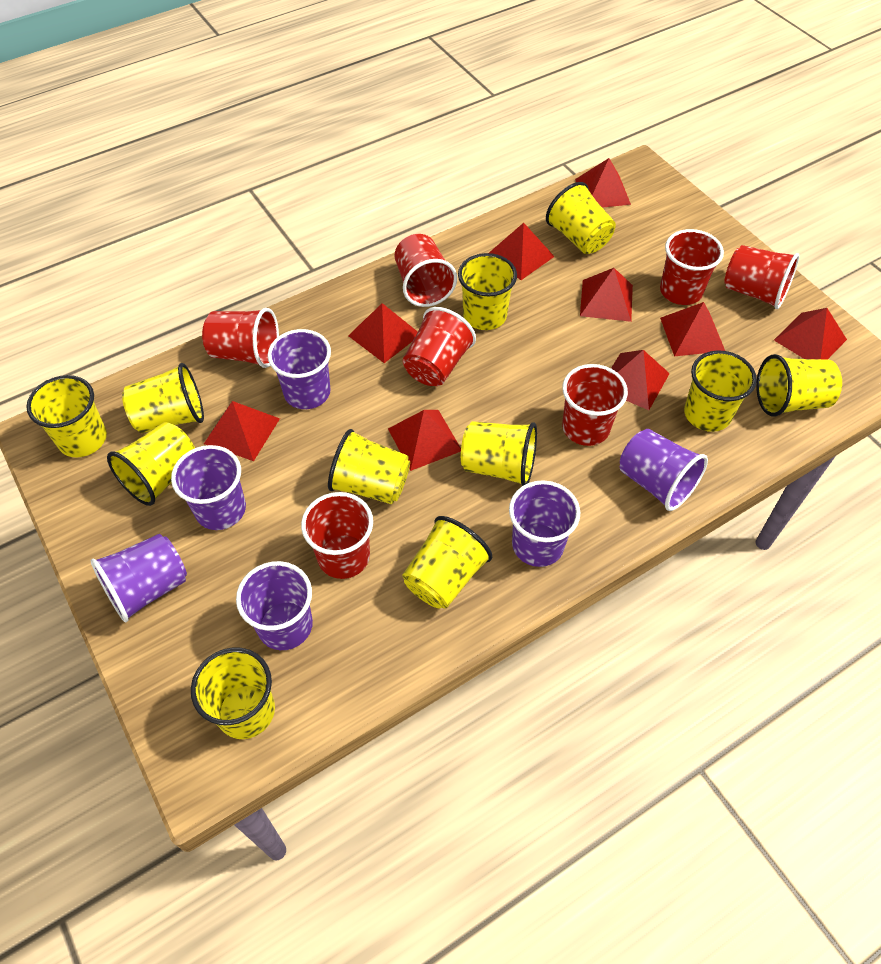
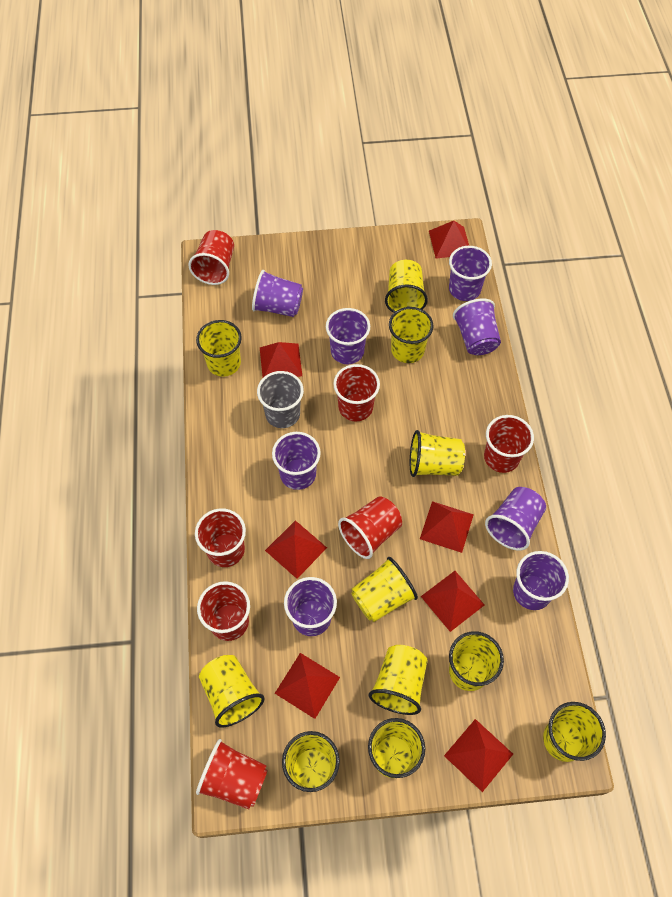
grey cup: 0 -> 1
purple cup: 6 -> 8
red pyramid: 9 -> 7

